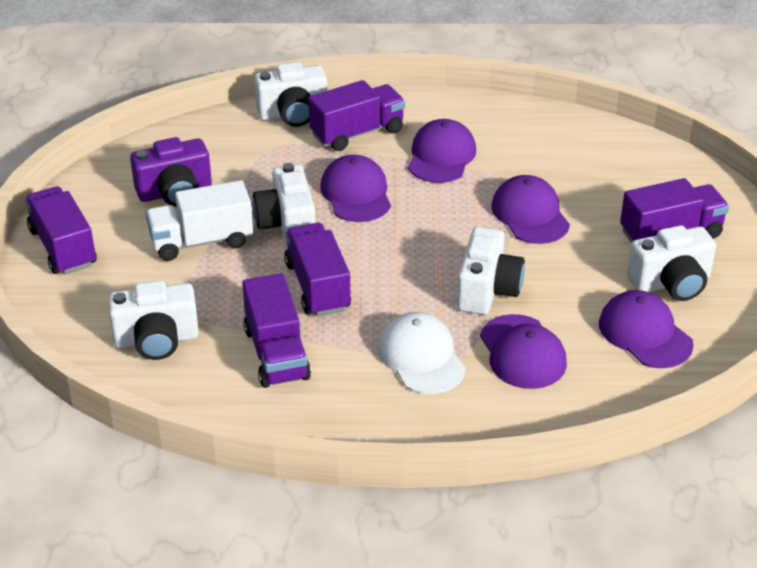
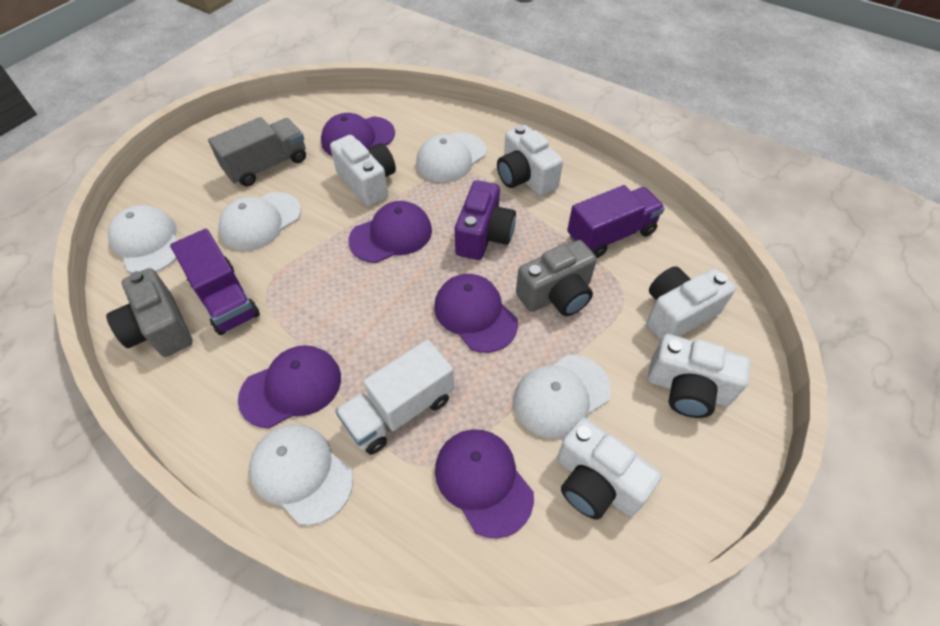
grey camera: 0 -> 2
grey truck: 0 -> 1
purple truck: 5 -> 2
white cap: 1 -> 5

